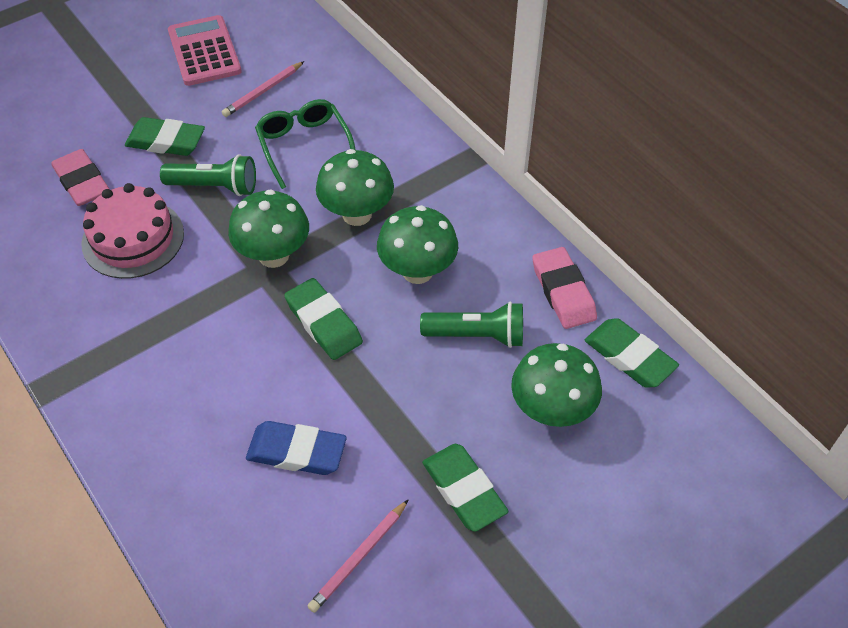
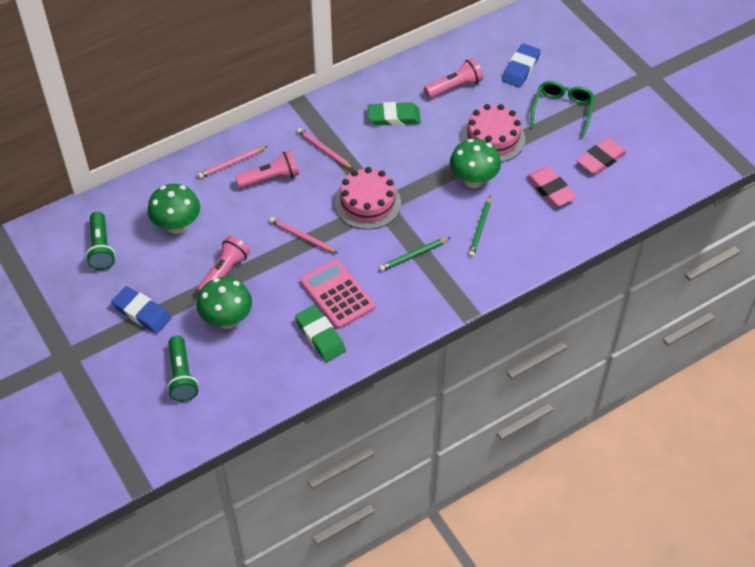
blue eraser: 1 -> 2
green eraser: 4 -> 2
green mushroom: 4 -> 3
green pencil: 0 -> 2
pink cake: 1 -> 2
pink flashlight: 0 -> 3
pink pencil: 2 -> 3

